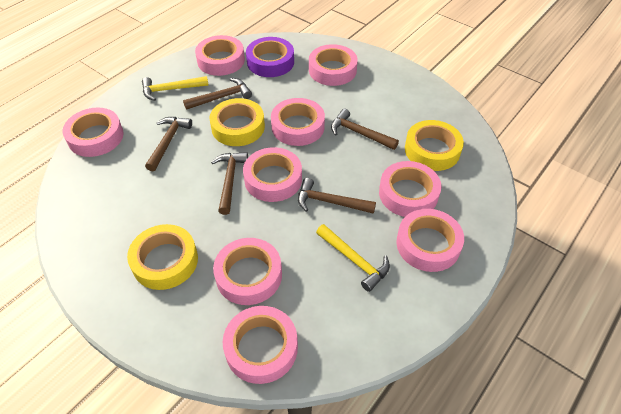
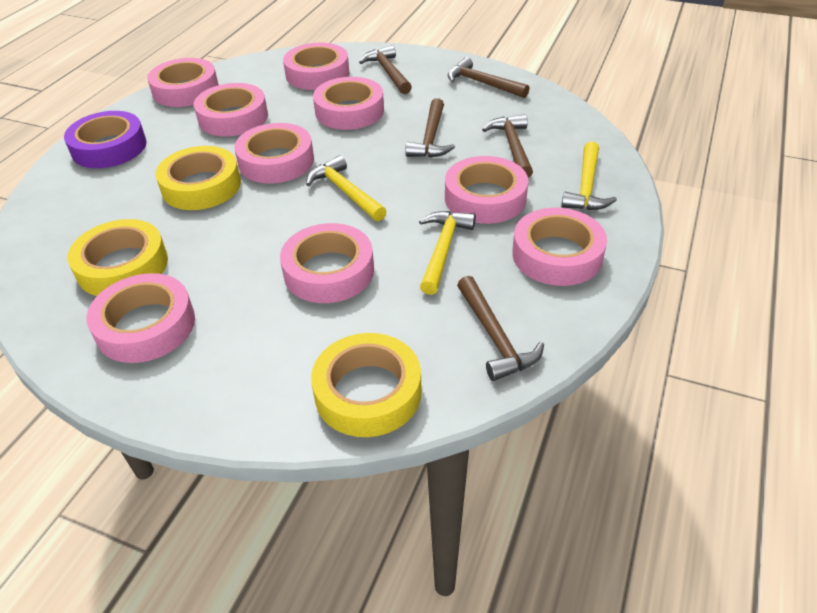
yellow hammer: 2 -> 3

